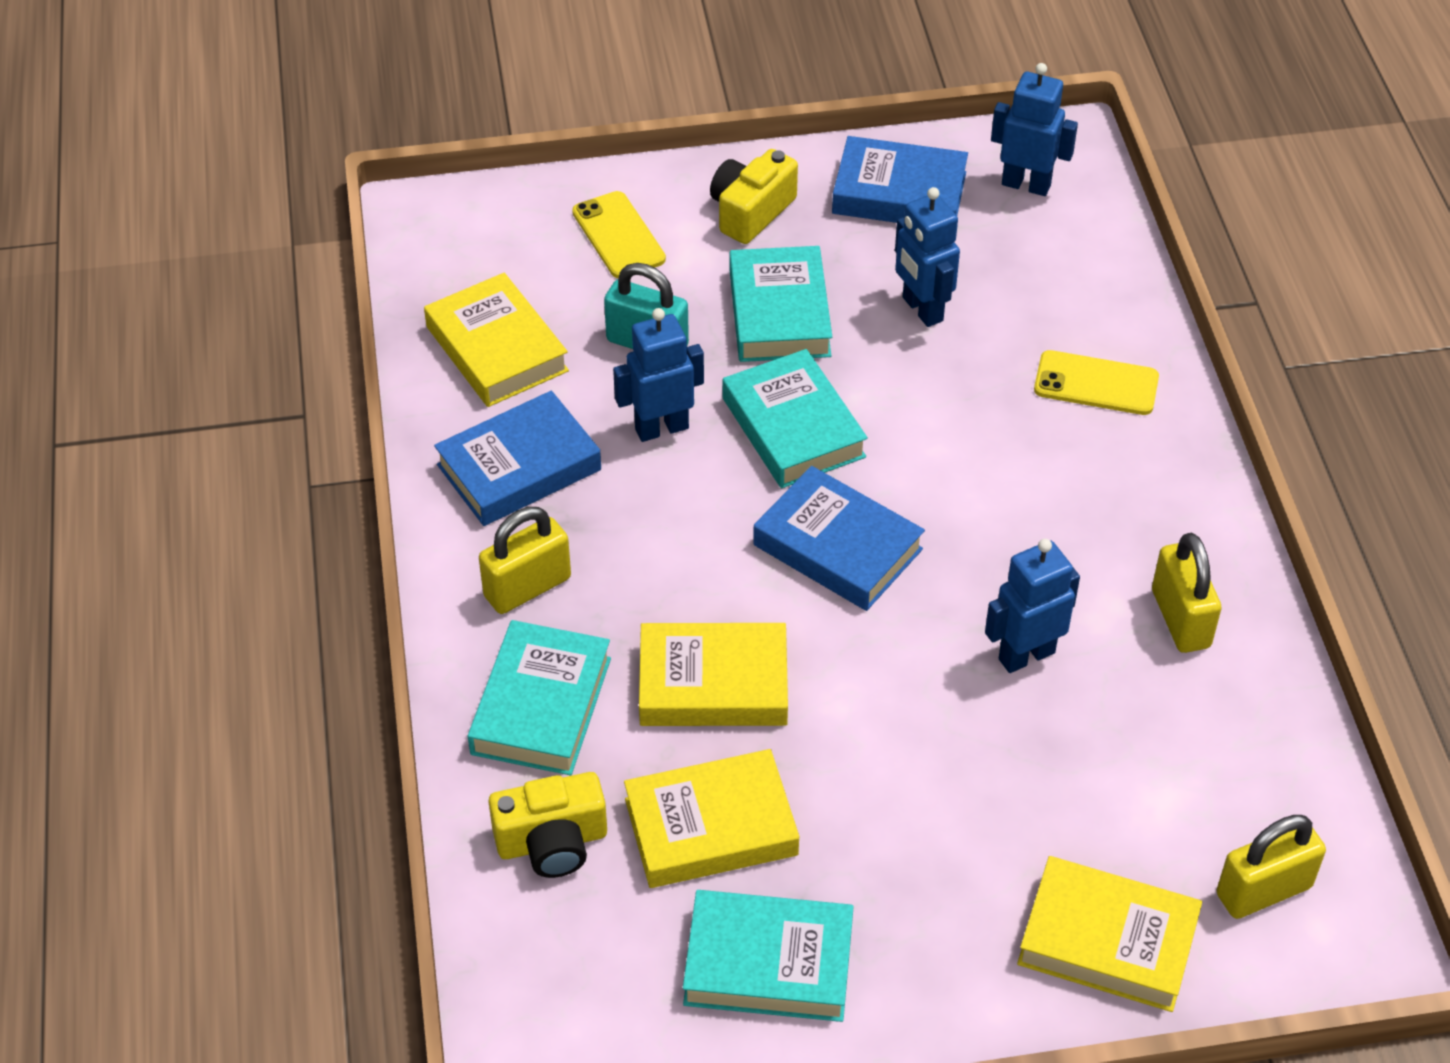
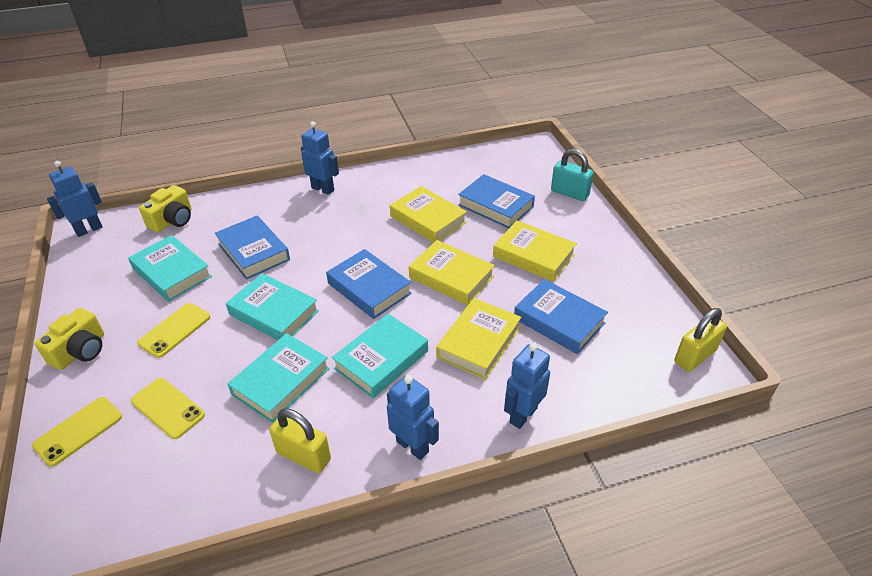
blue book: 3 -> 4
yellow padlock: 3 -> 2
yellow phone: 2 -> 3

